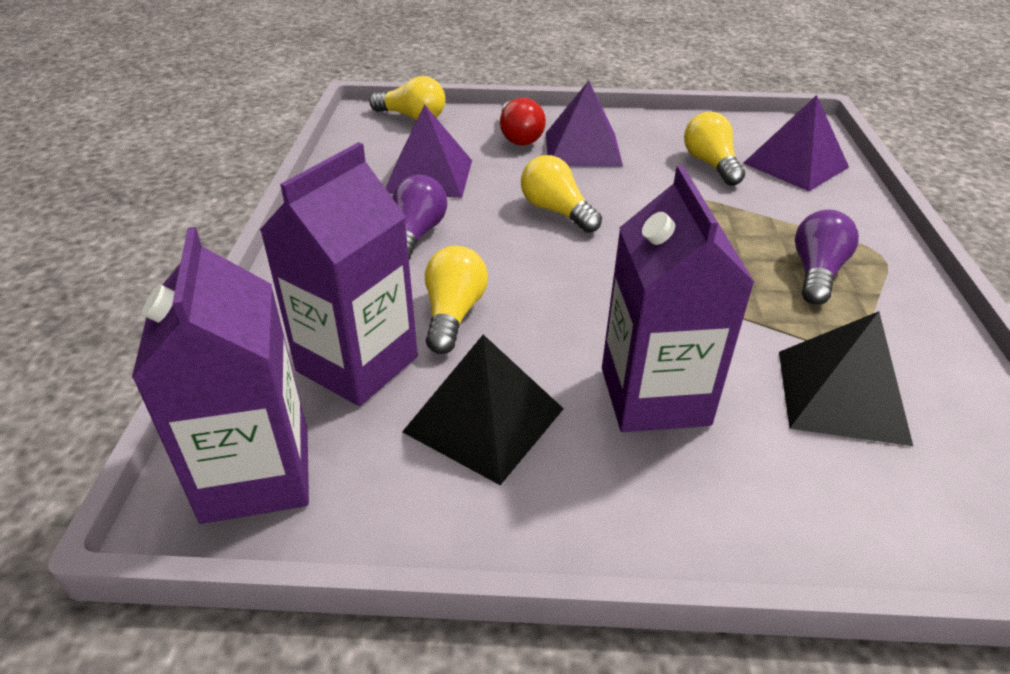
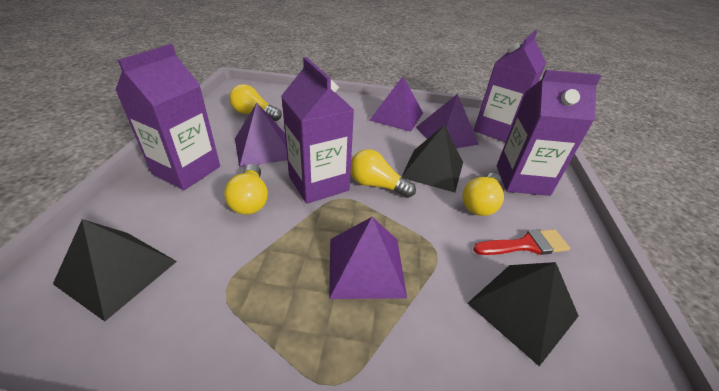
black pyramid: 2 -> 3
purple carton: 3 -> 4
purple light bulb: 2 -> 0
purple pyramid: 3 -> 4
red brush: 0 -> 1
red light bulb: 1 -> 0

